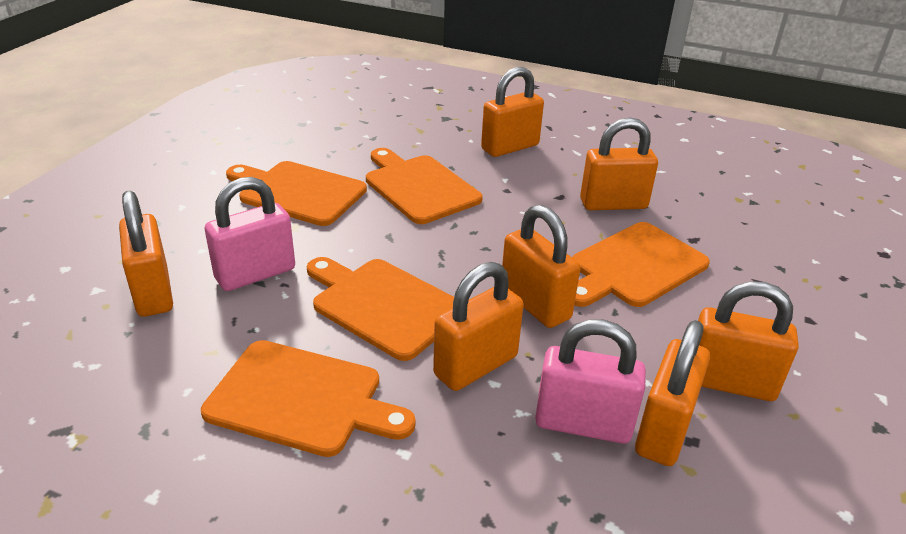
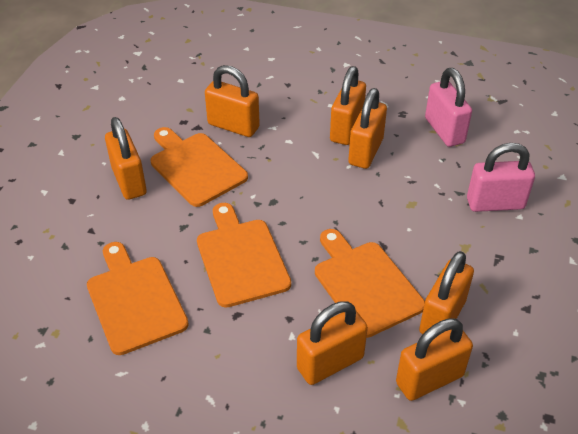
orange cutting board: 5 -> 4

